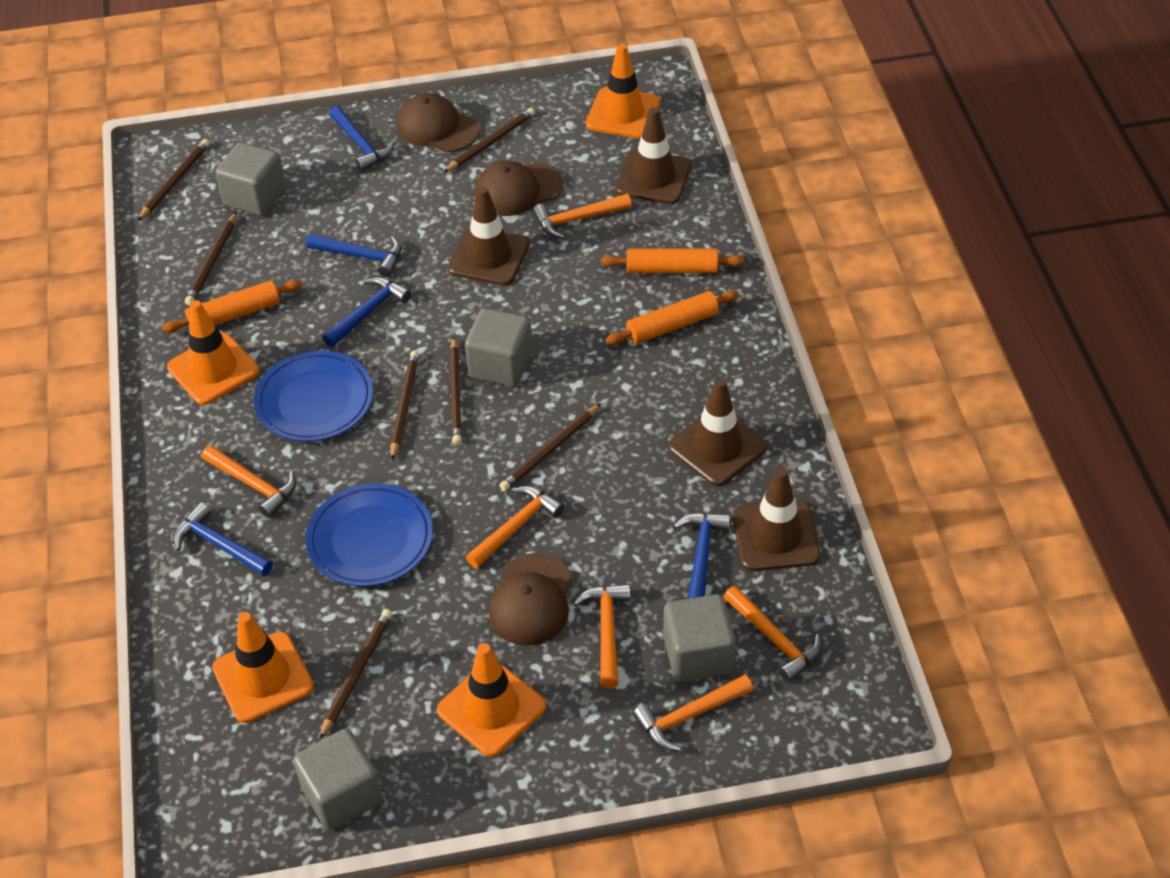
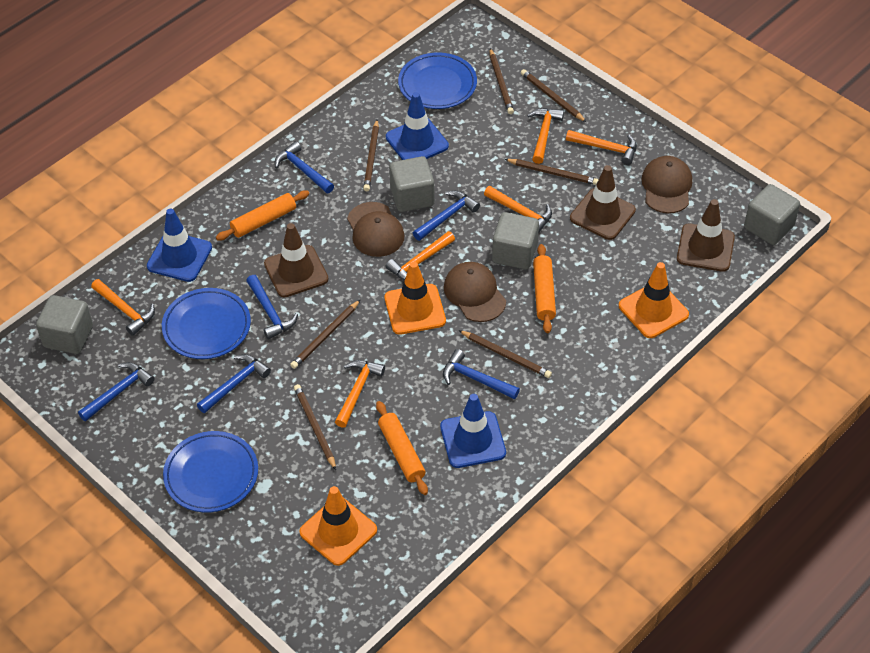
blue hammer: 5 -> 6
blue plate: 2 -> 3
blue traffic cone: 0 -> 3
brown traffic cone: 4 -> 3
orange traffic cone: 4 -> 3

